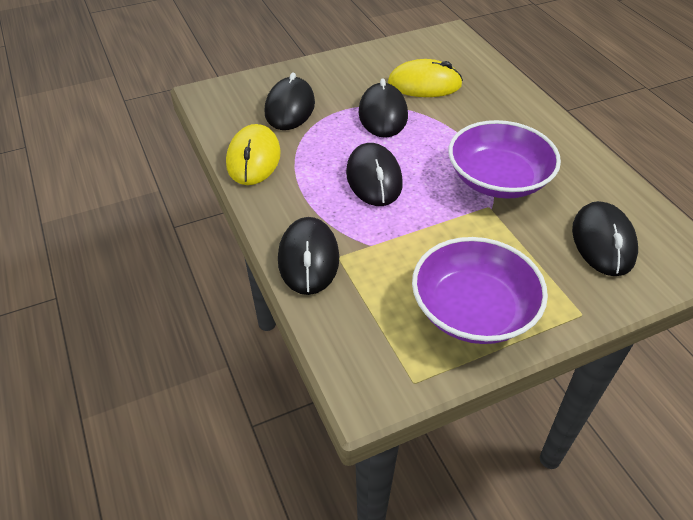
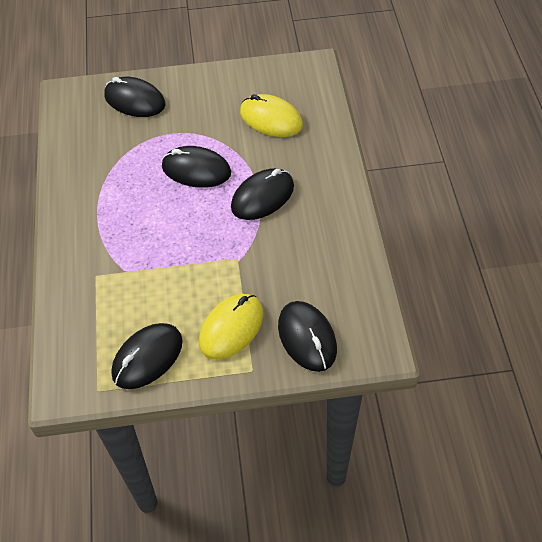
purple bowl: 2 -> 0

